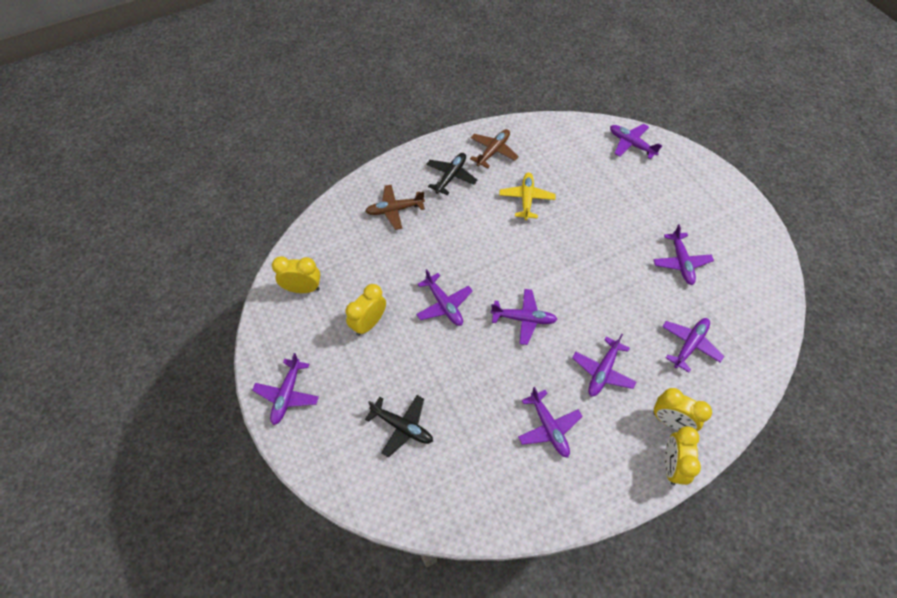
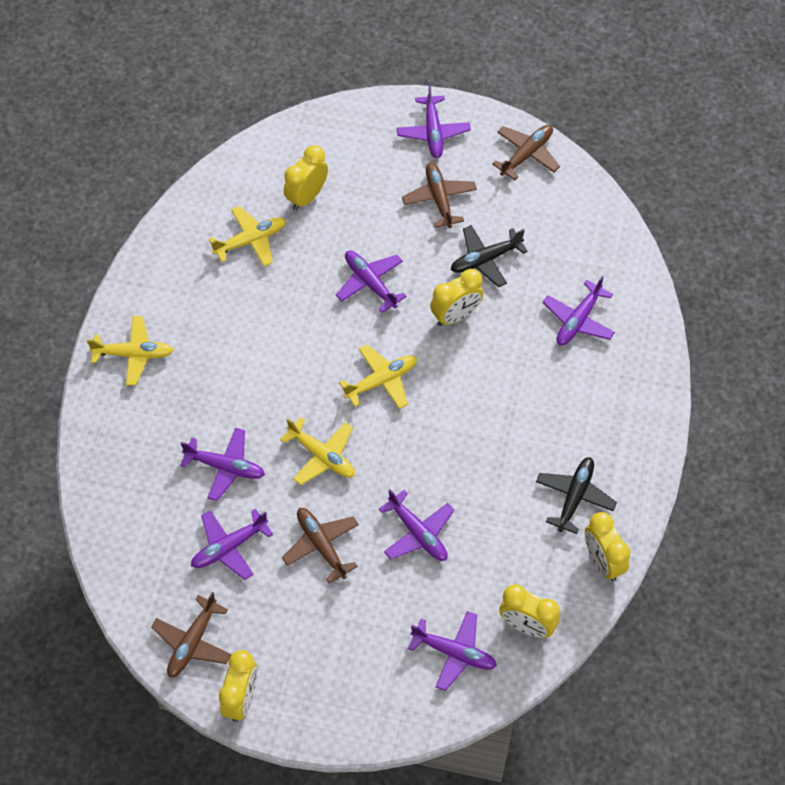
brown plane: 2 -> 4
purple plane: 8 -> 7
yellow clock: 4 -> 5
yellow plane: 1 -> 4

